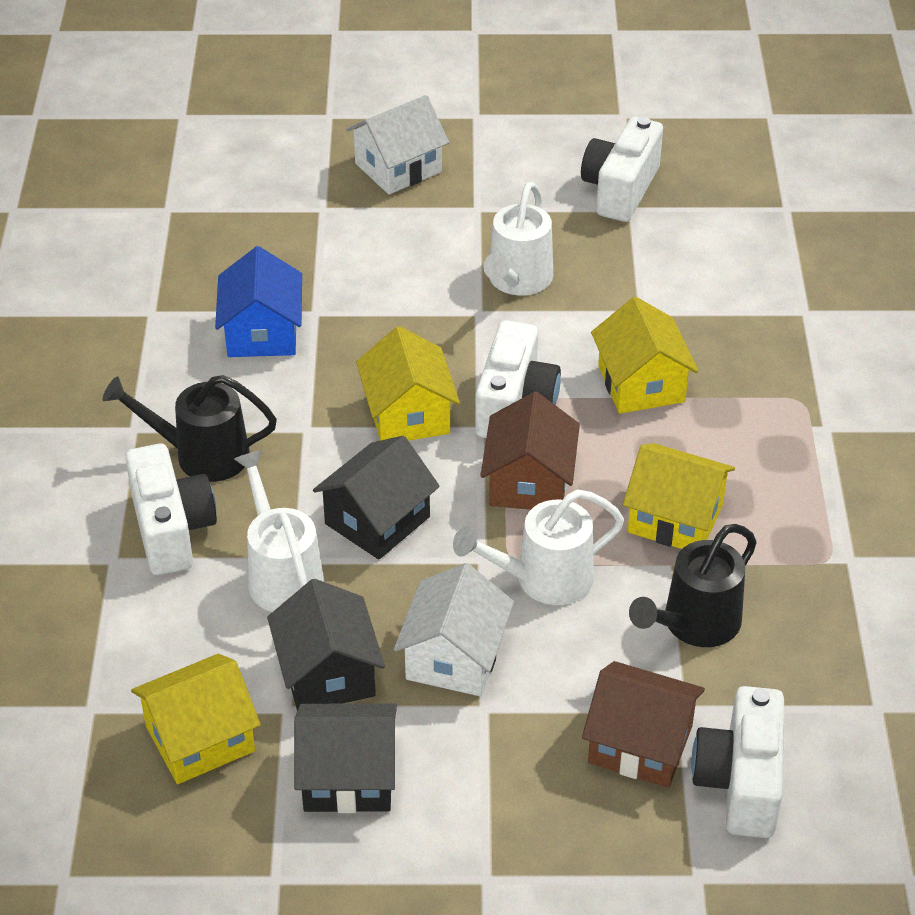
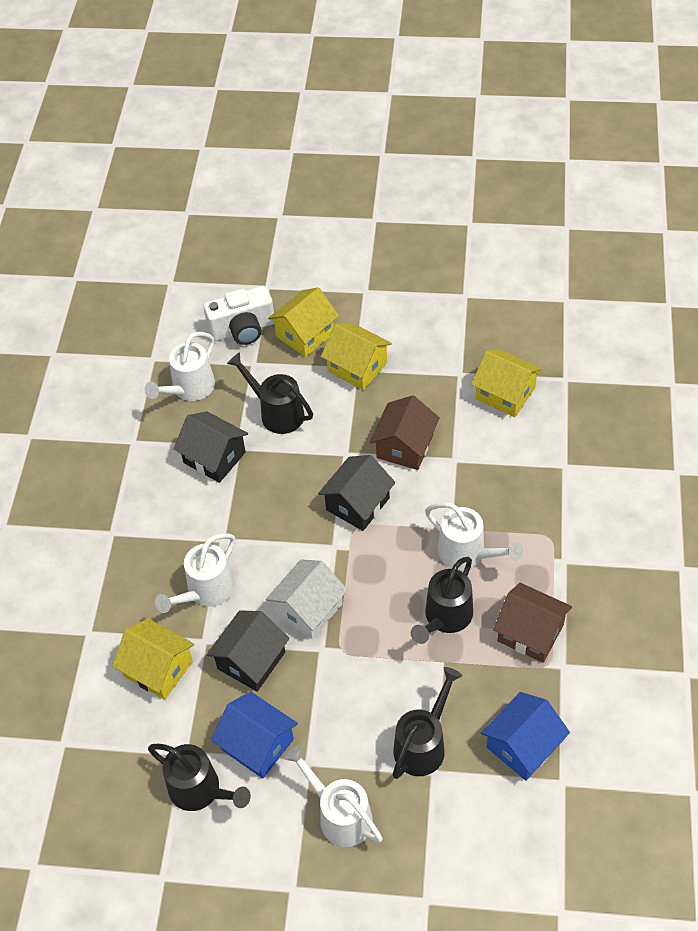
black watering can: 2 -> 4
blue house: 1 -> 2
white camera: 4 -> 1
white house: 2 -> 1
white watering can: 3 -> 4

